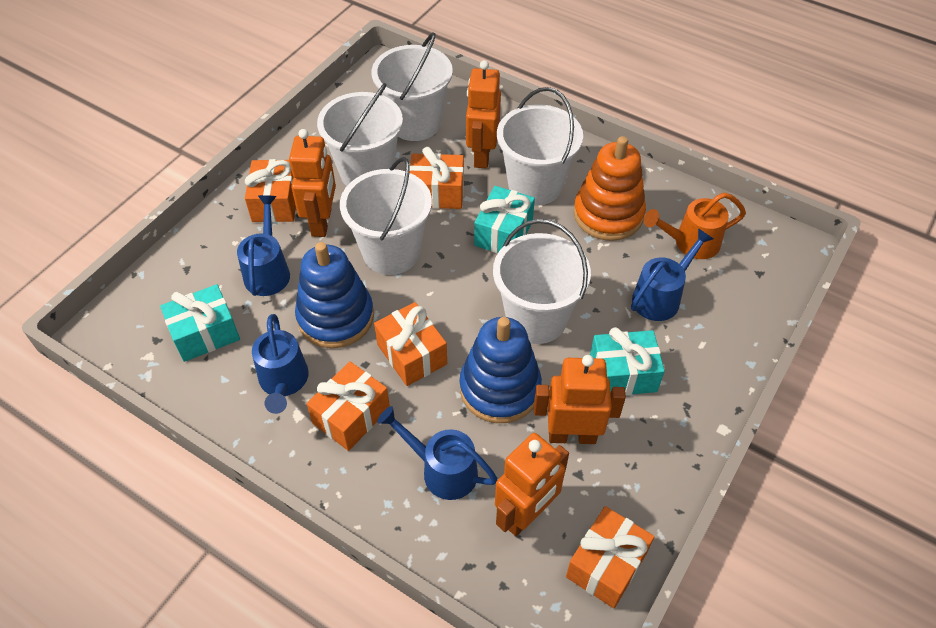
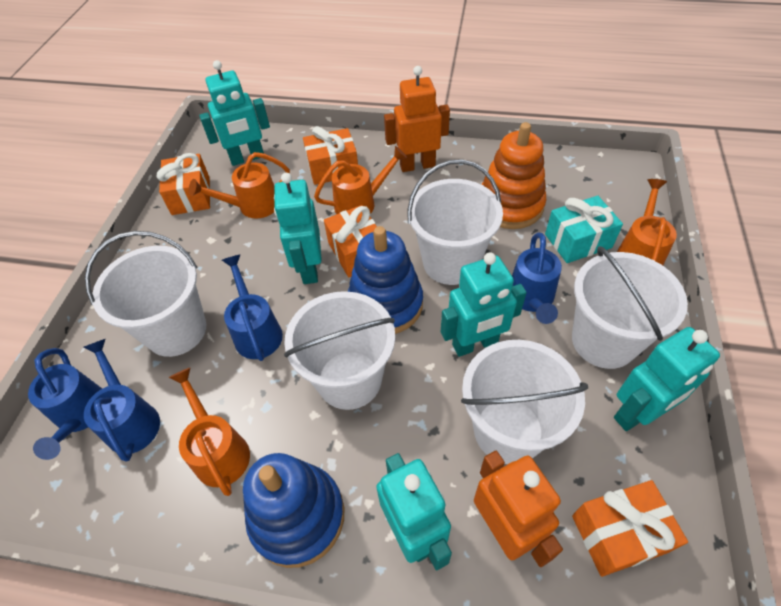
orange gift: 5 -> 4
orange robot: 4 -> 2
orange watering can: 1 -> 4
turquoise gift: 3 -> 1
turquoise robot: 0 -> 5

